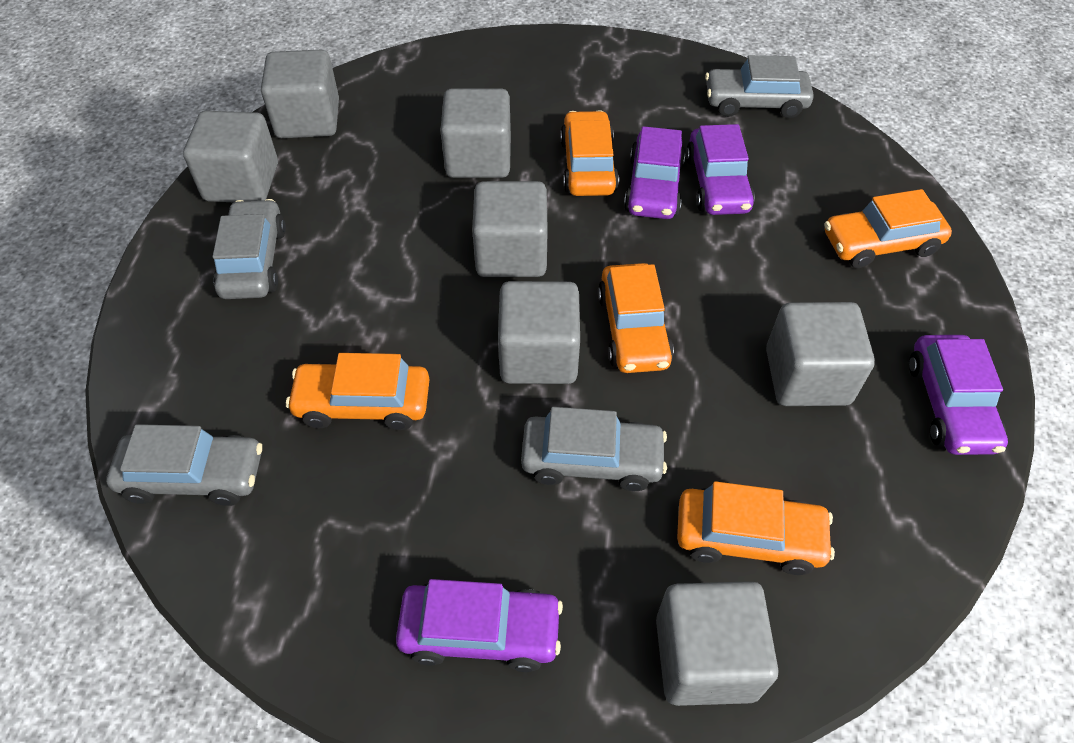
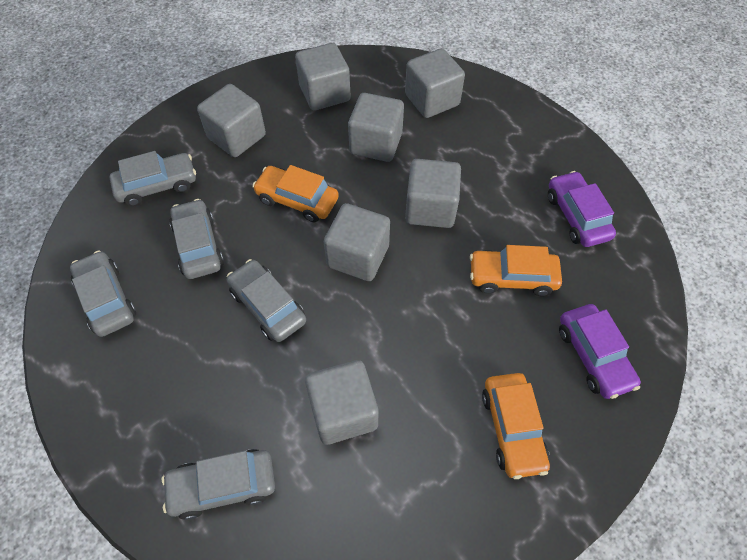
grey car: 4 -> 5
orange car: 5 -> 3
purple car: 4 -> 2

